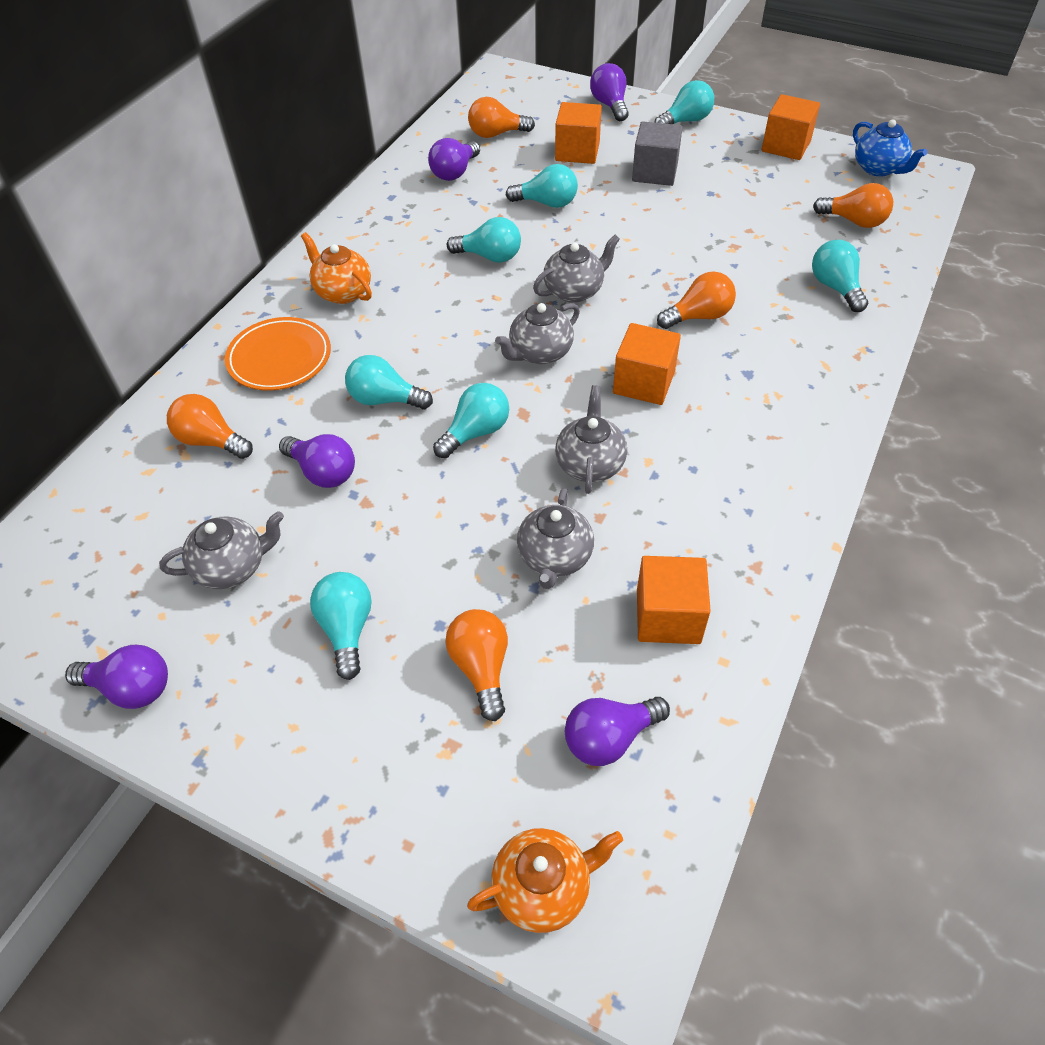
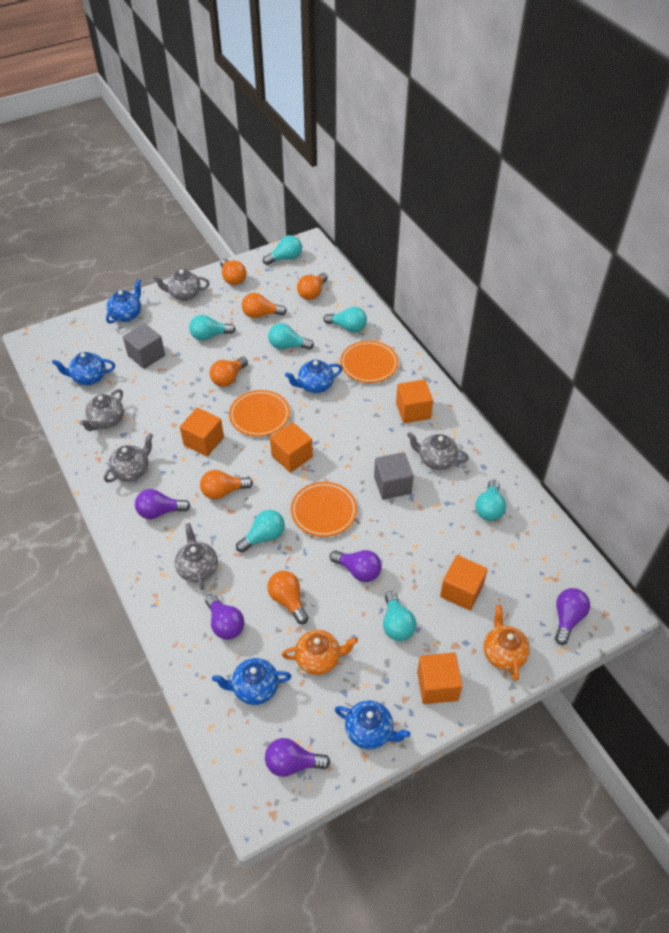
blue teapot: 1 -> 5
grey cube: 1 -> 2
orange cube: 4 -> 5
orange light bulb: 5 -> 6
orange plate: 1 -> 3

